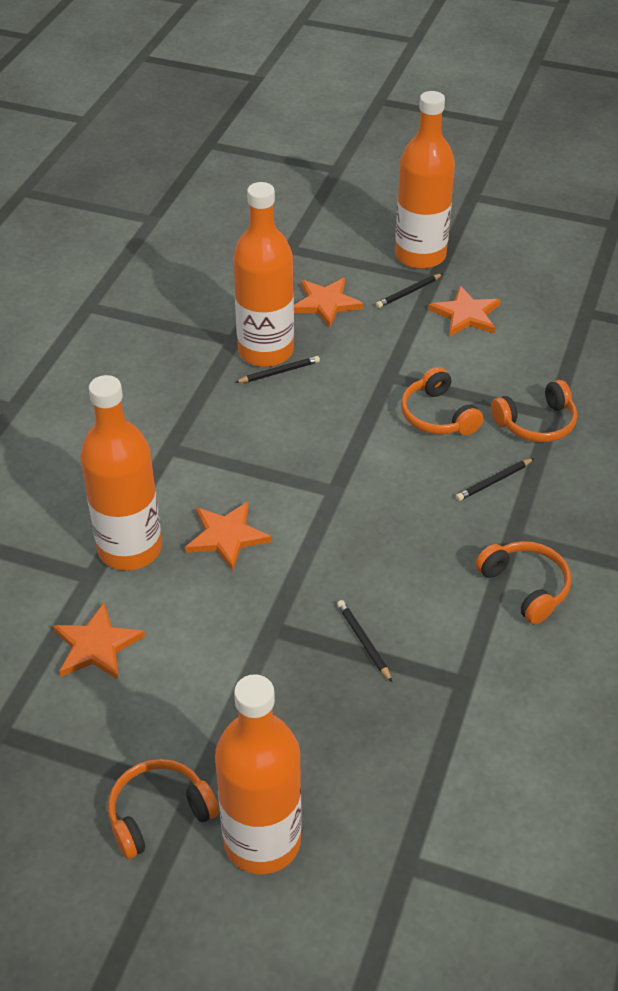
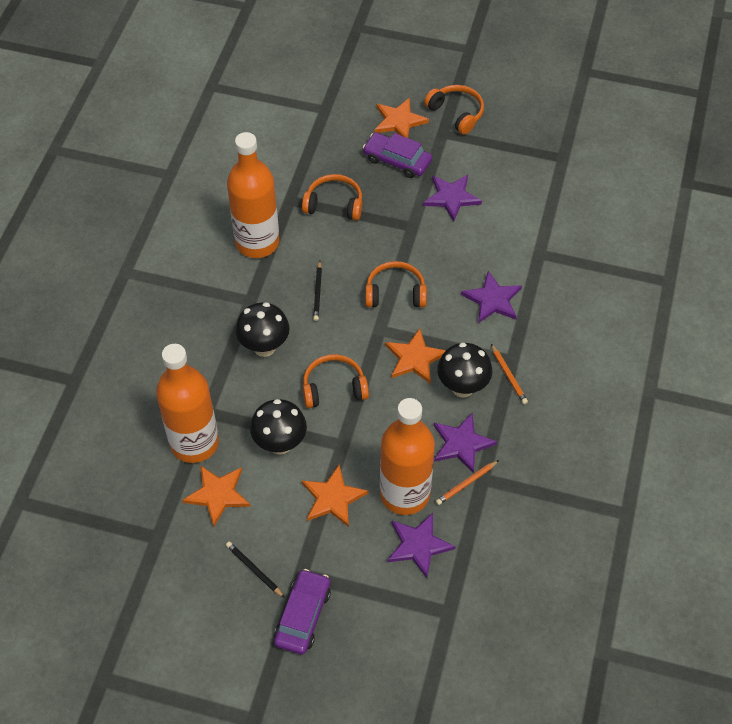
black mushroom: 0 -> 3
black pencil: 4 -> 2
orange bottle: 4 -> 3
orange pencil: 0 -> 2
purple car: 0 -> 2
purple star: 0 -> 4

